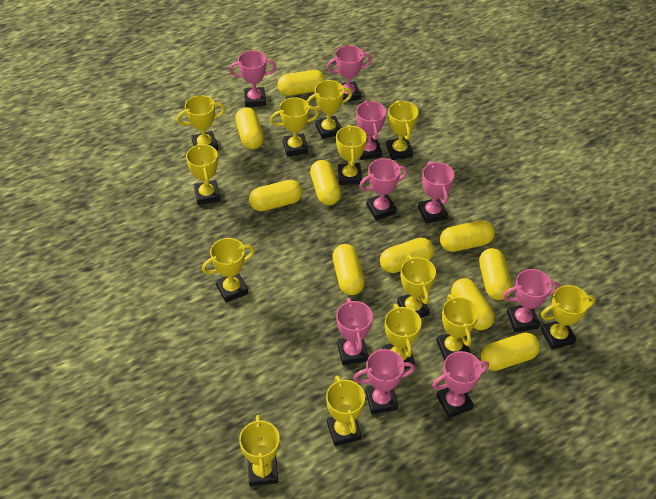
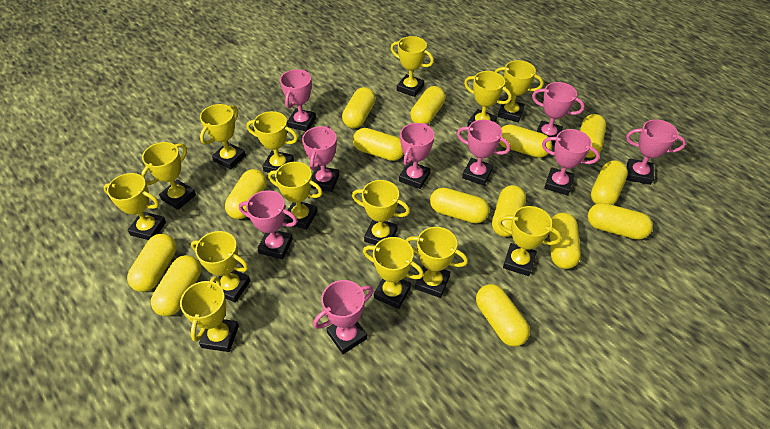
yellow capsule: 10 -> 14
yellow trophy: 13 -> 14

